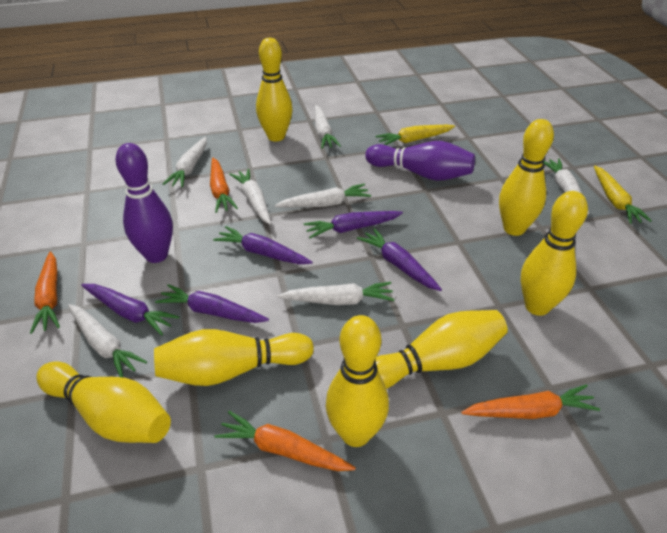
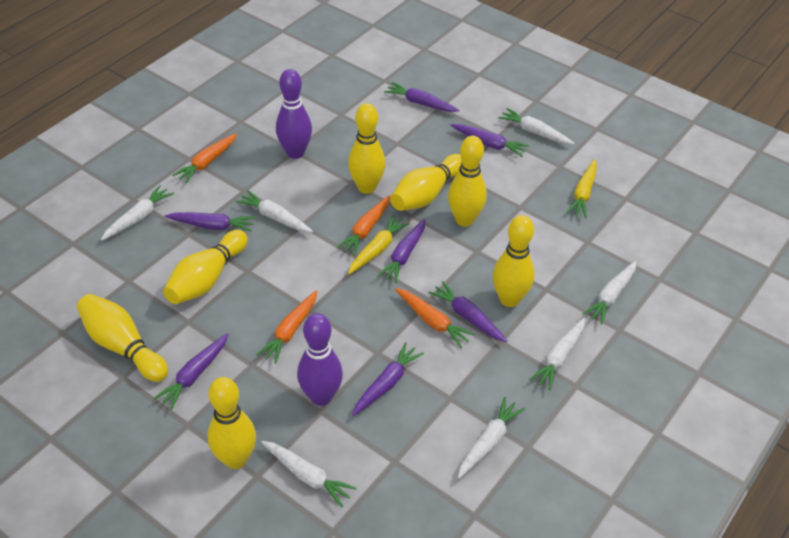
purple carrot: 5 -> 7

